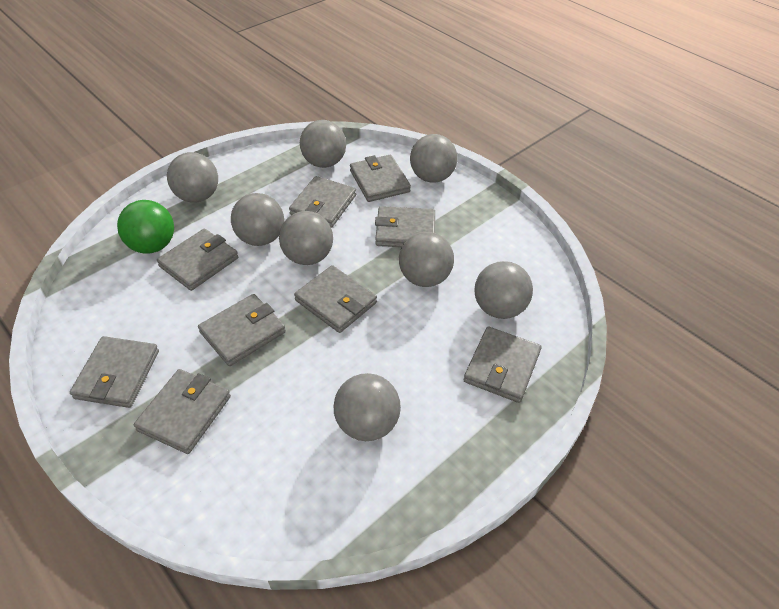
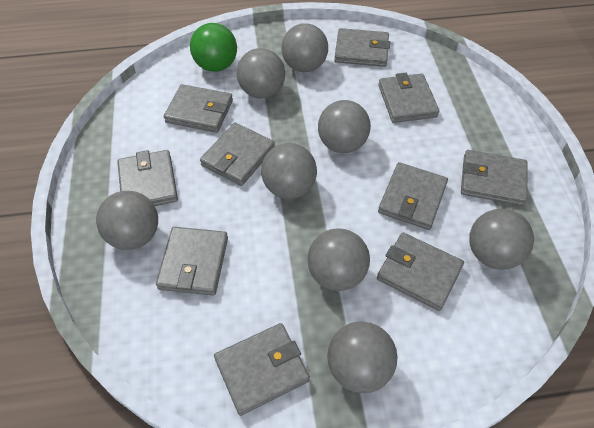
grey wallet: 9 -> 10

